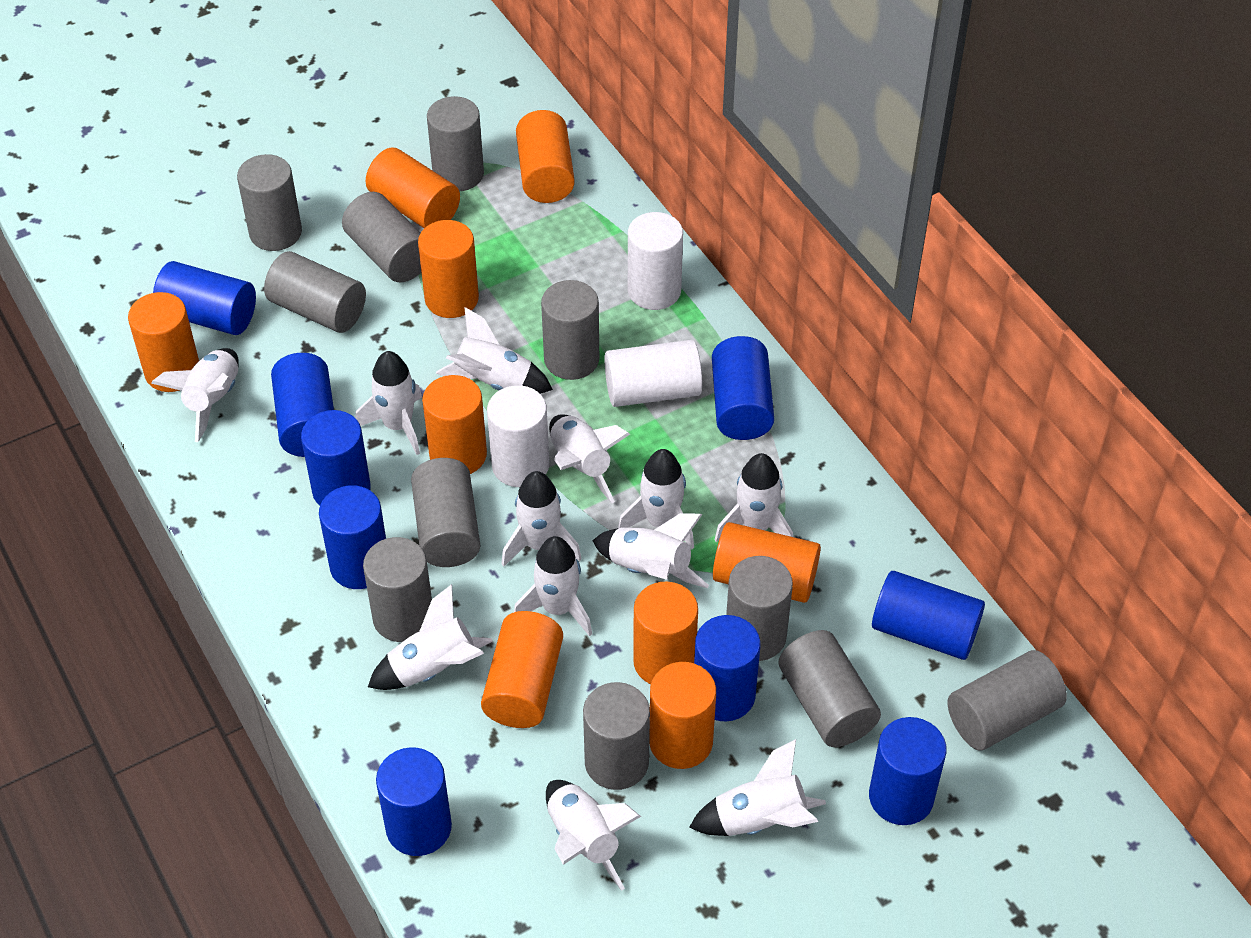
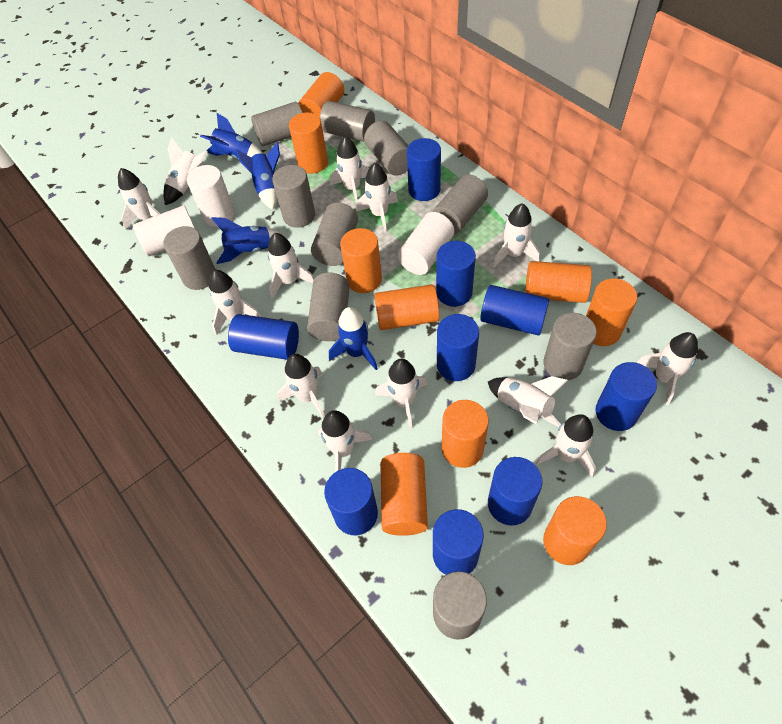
blue rocket: 0 -> 4
grey cylinder: 11 -> 10
white rocket: 12 -> 13

